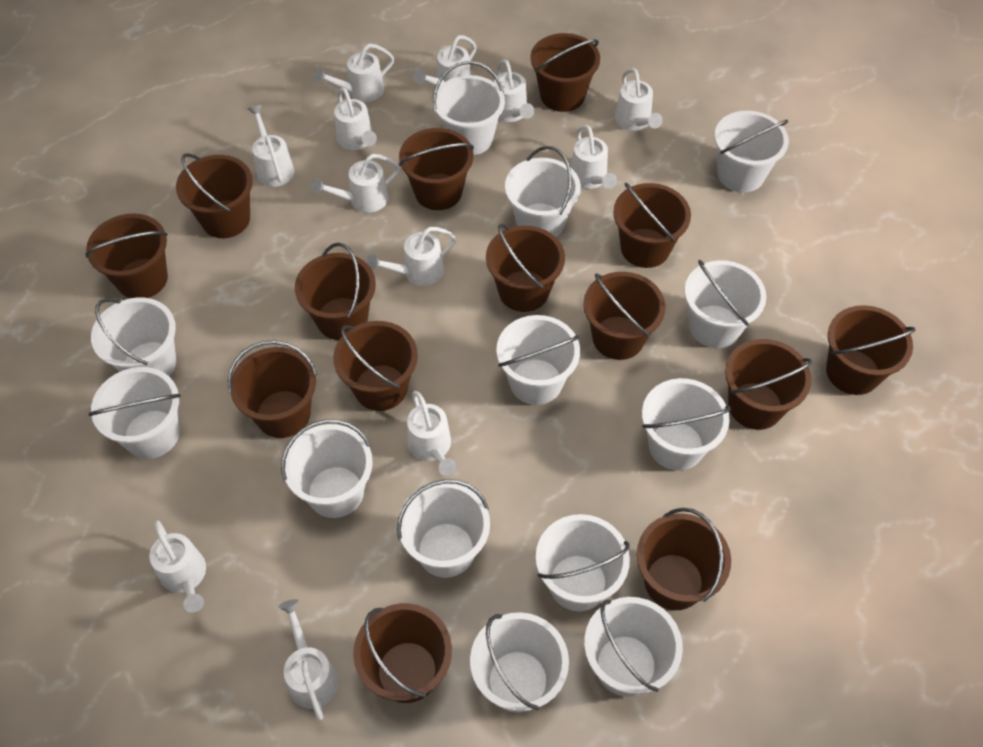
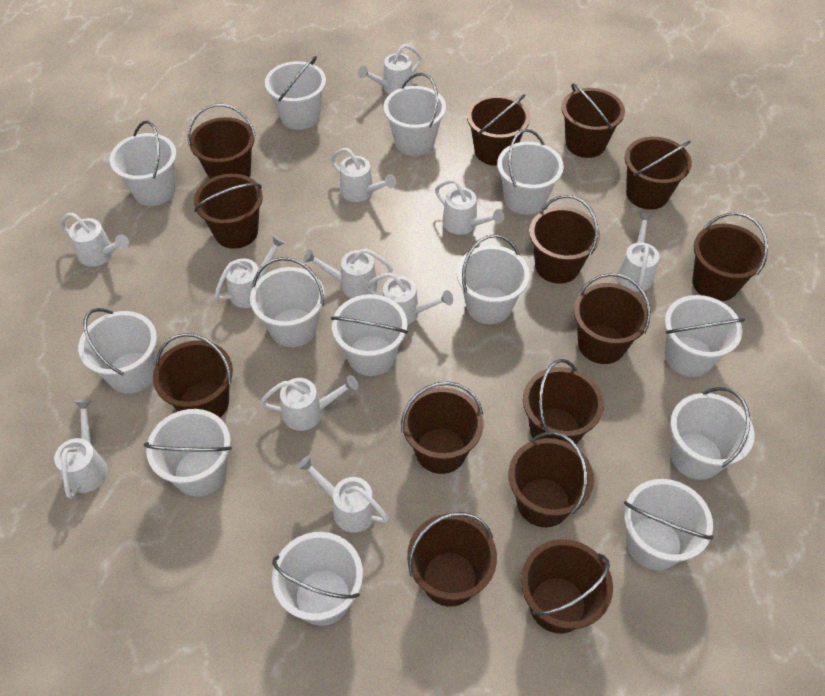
white watering can: 12 -> 11

